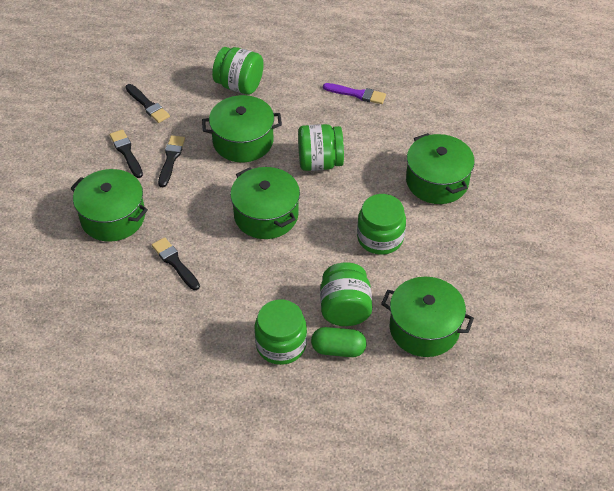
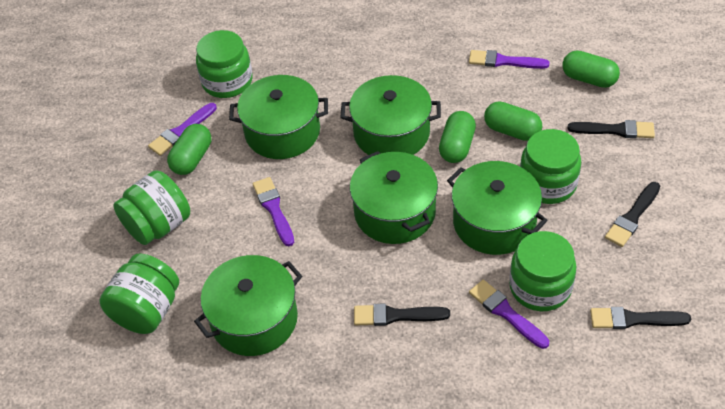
green capsule: 1 -> 4
purple brush: 1 -> 4

